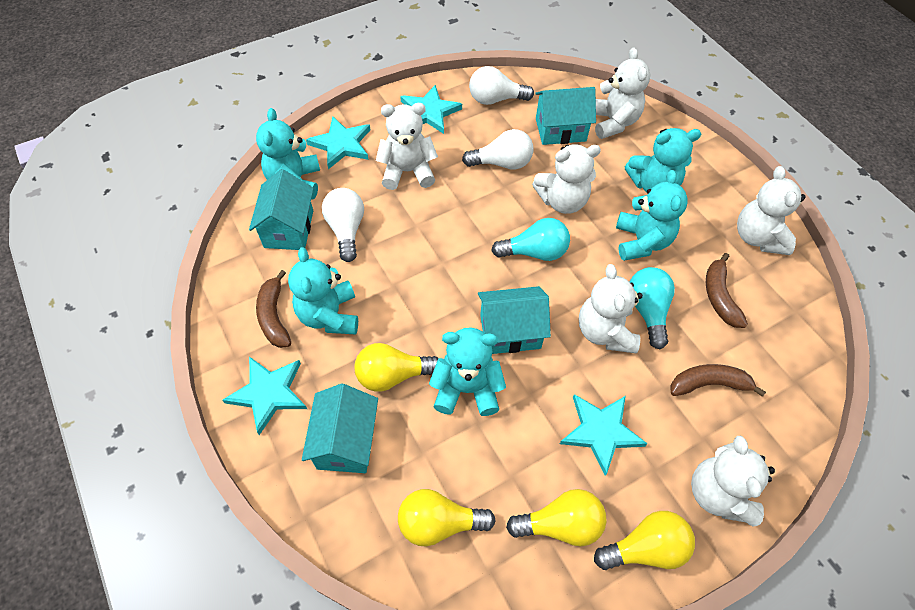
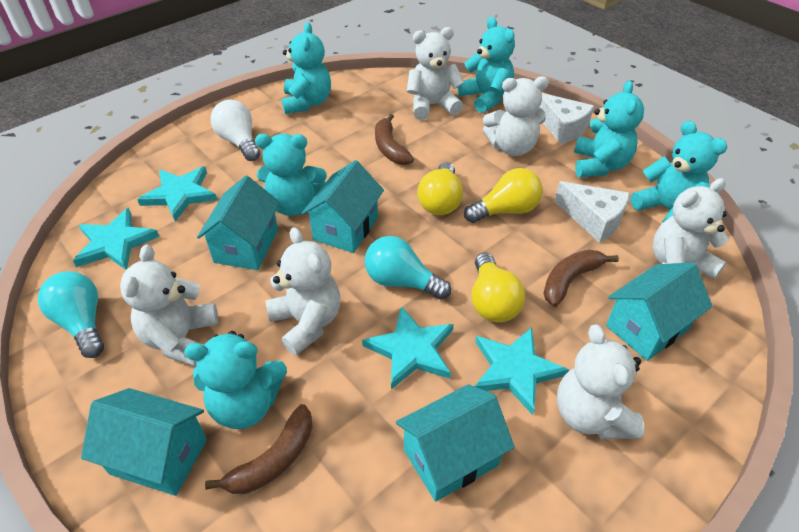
turquoise house: 4 -> 5
turquoise teddy bear: 5 -> 6
white cheese: 0 -> 2
white light bulb: 3 -> 1
yellow light bulb: 4 -> 3

